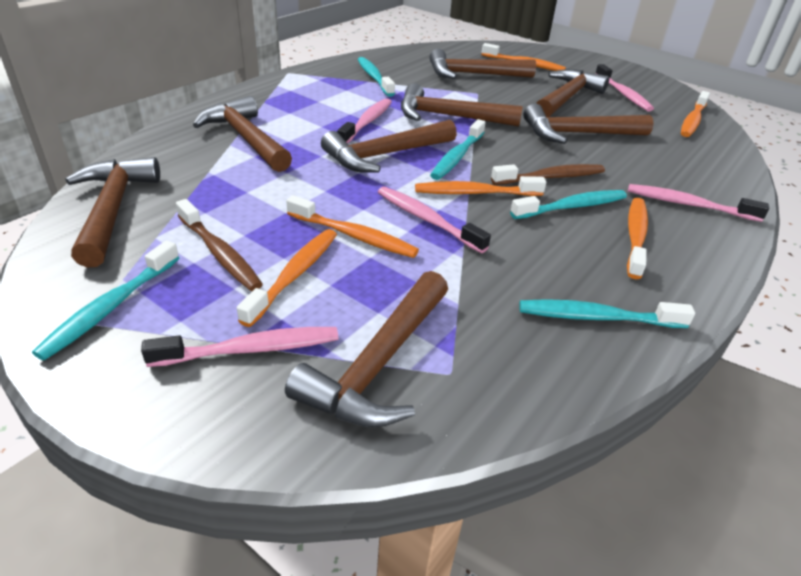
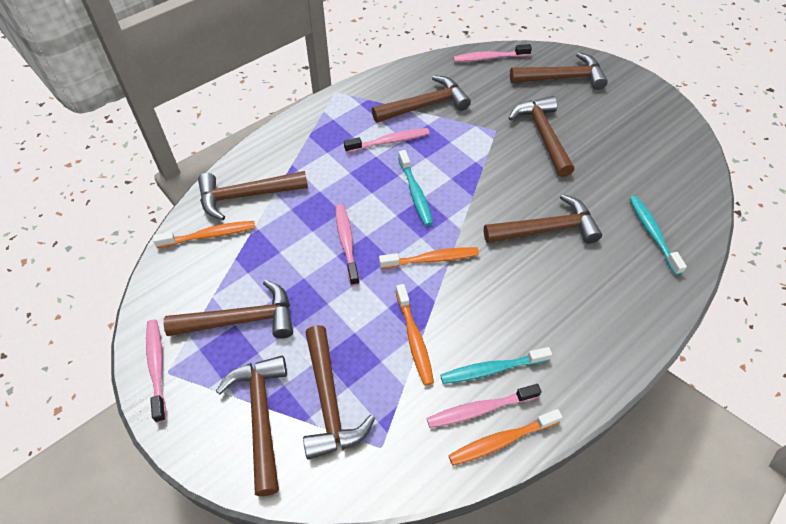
brown toothbrush: 2 -> 0
orange toothbrush: 6 -> 4
turquoise toothbrush: 5 -> 3

